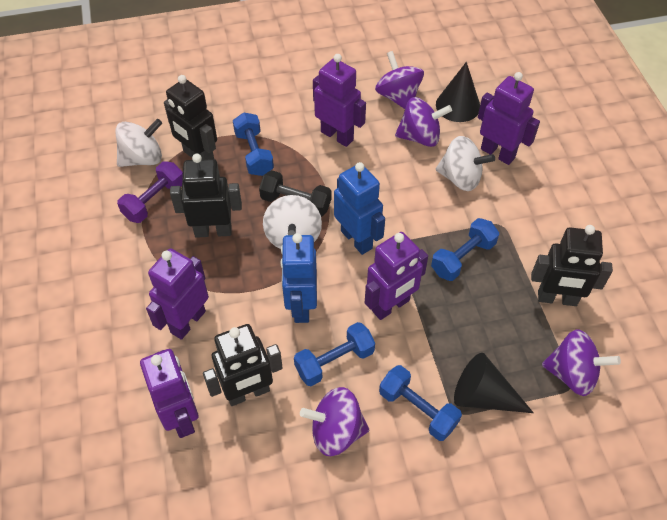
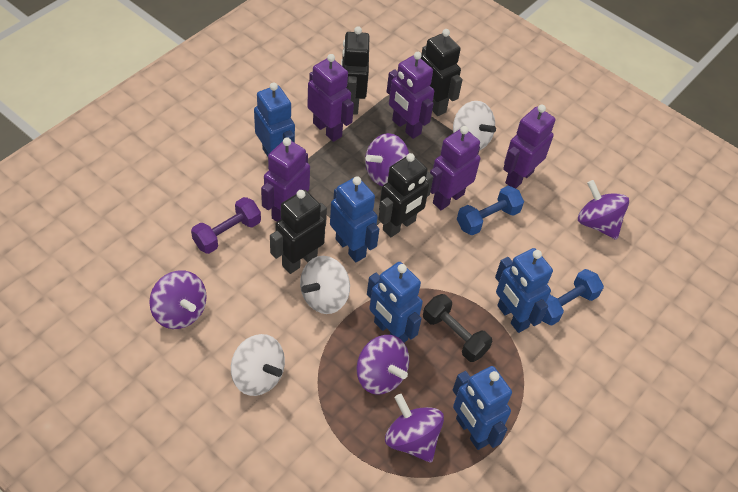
black cone: 2 -> 0
blue dumbbell: 4 -> 2
blue robot: 2 -> 5
purple spinning top: 4 -> 5

